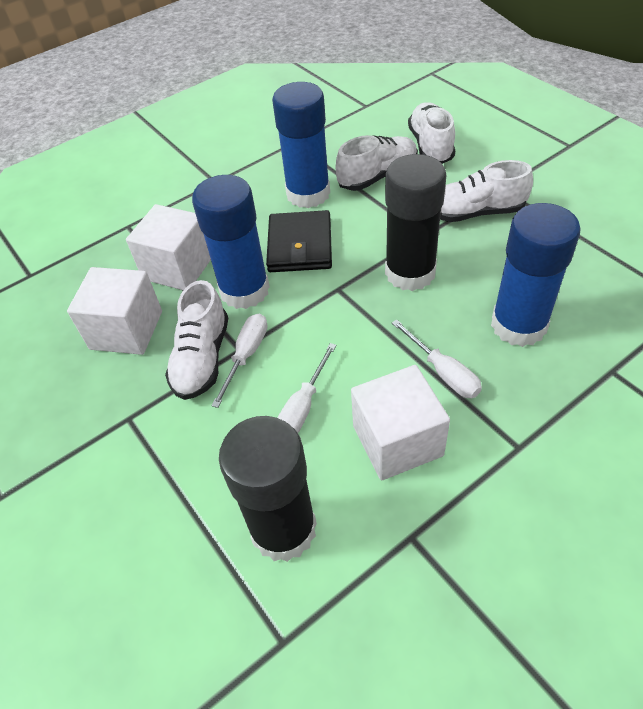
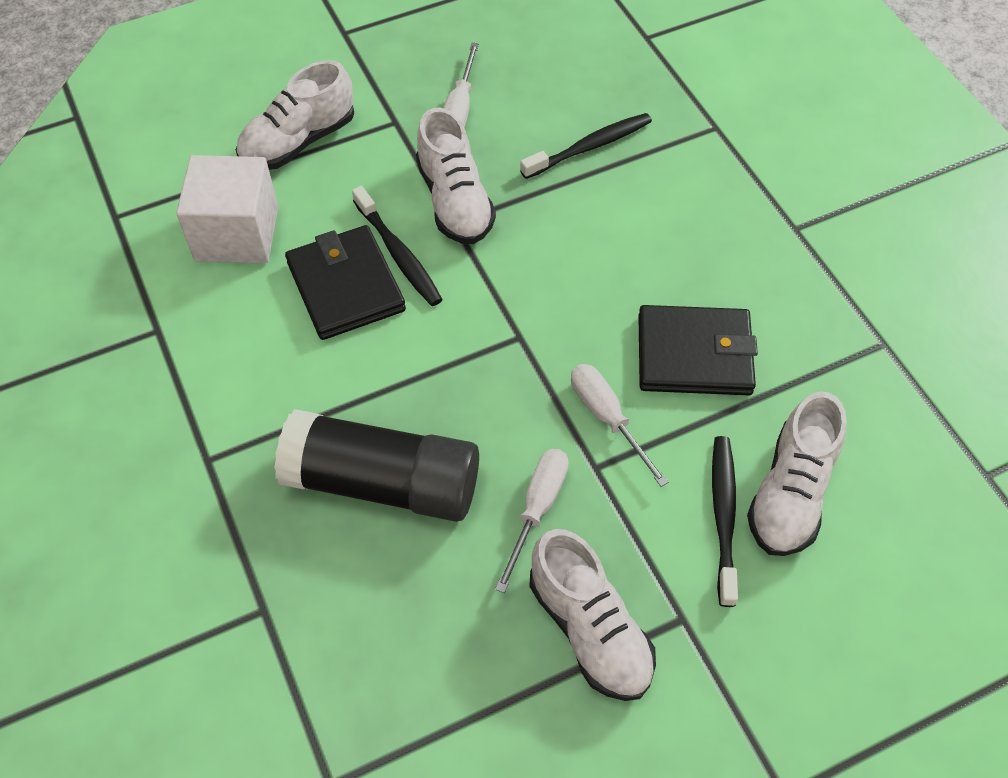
black glue stick: 2 -> 1
black toothbrush: 0 -> 3
black wallet: 1 -> 2
blue glue stick: 3 -> 0
white cube: 3 -> 1

